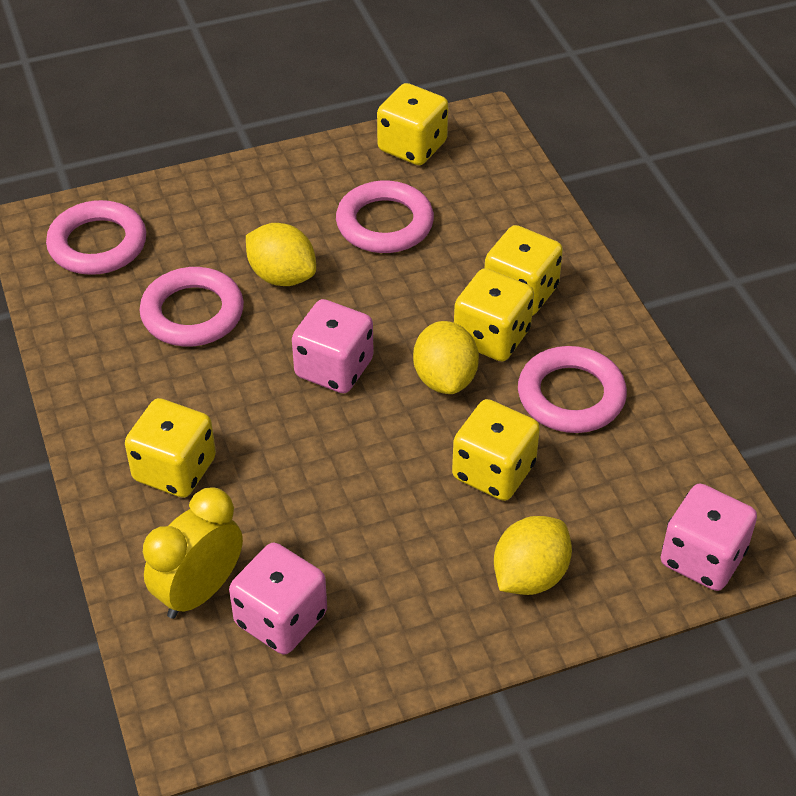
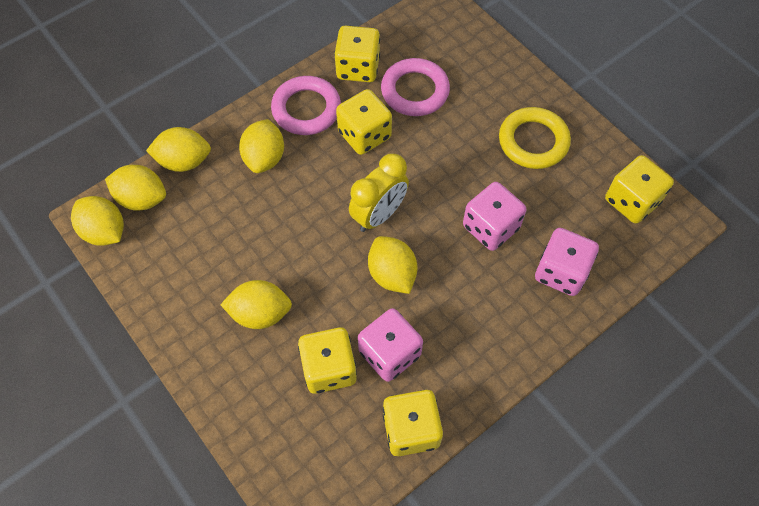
pink ring: 4 -> 2
yellow lemon: 3 -> 6
yellow ring: 0 -> 1

